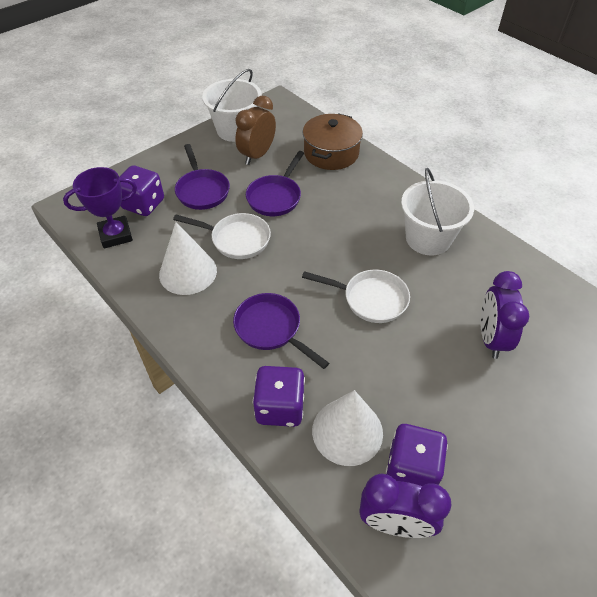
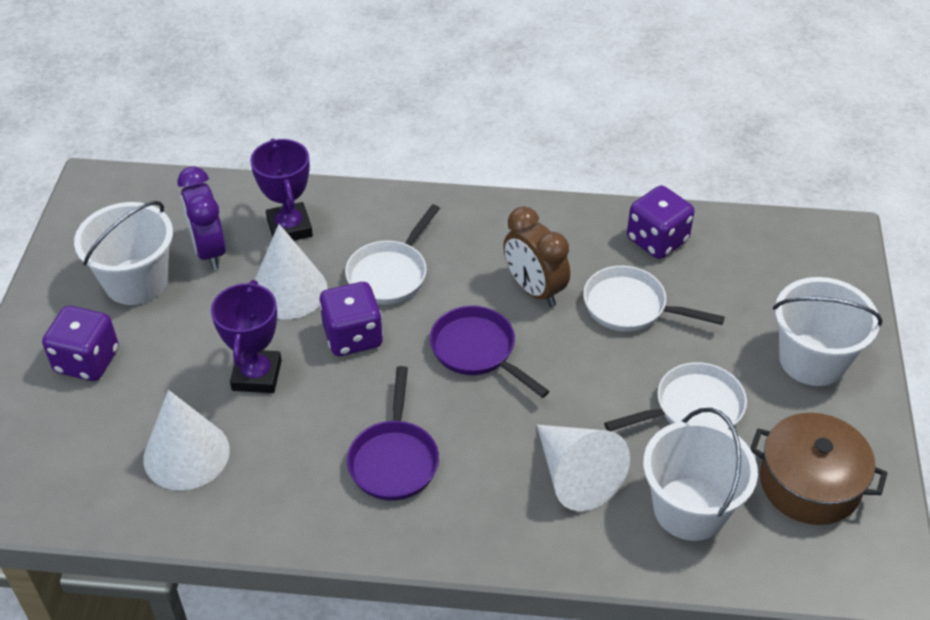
purple clock: 2 -> 1
purple pan: 3 -> 2
purple trophy: 1 -> 2
white bucket: 2 -> 3
white cone: 2 -> 3
white pan: 2 -> 3

